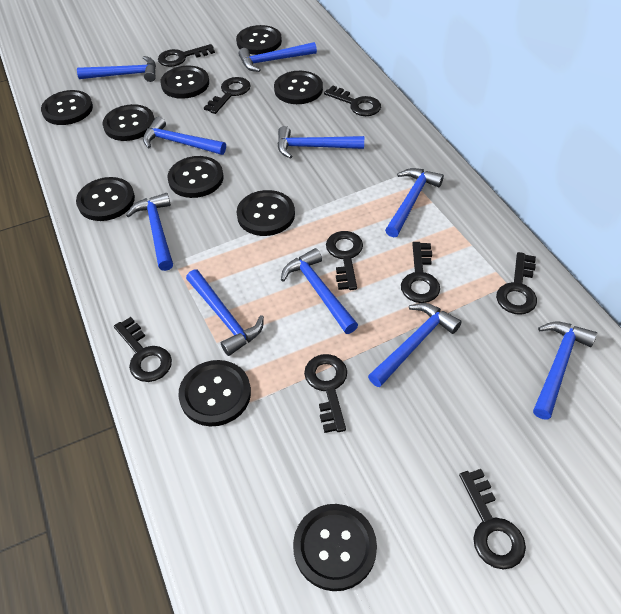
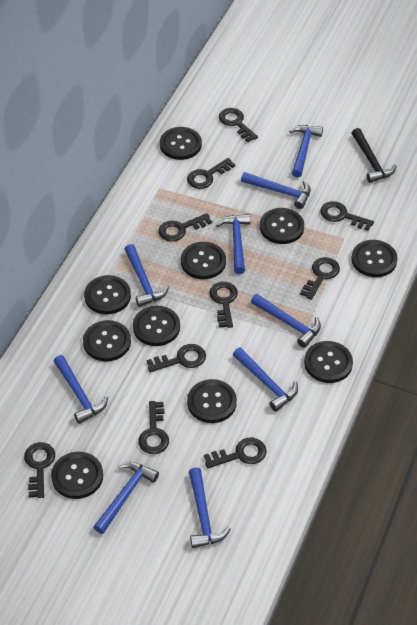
black hammer: 0 -> 1
black key: 9 -> 10
blue hammer: 10 -> 9

